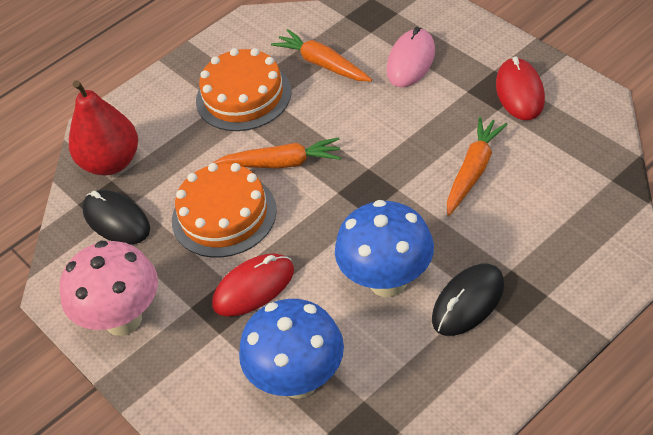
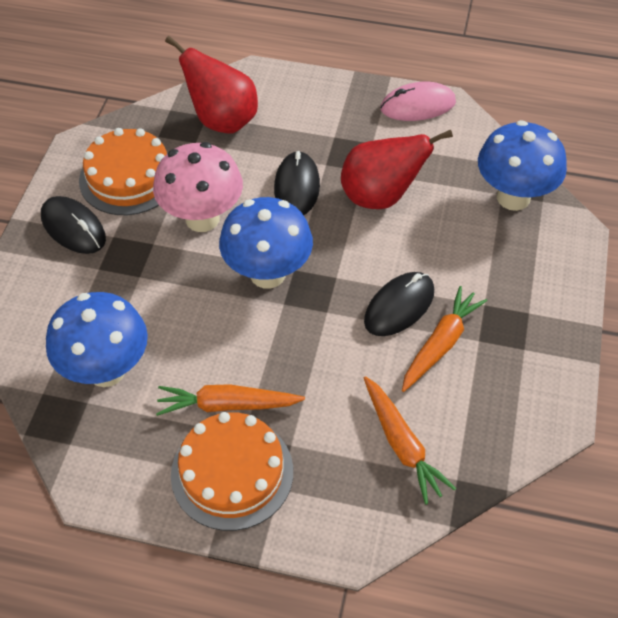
black mouse: 2 -> 3
blue mushroom: 2 -> 3
red mouse: 2 -> 0
red pear: 1 -> 2

